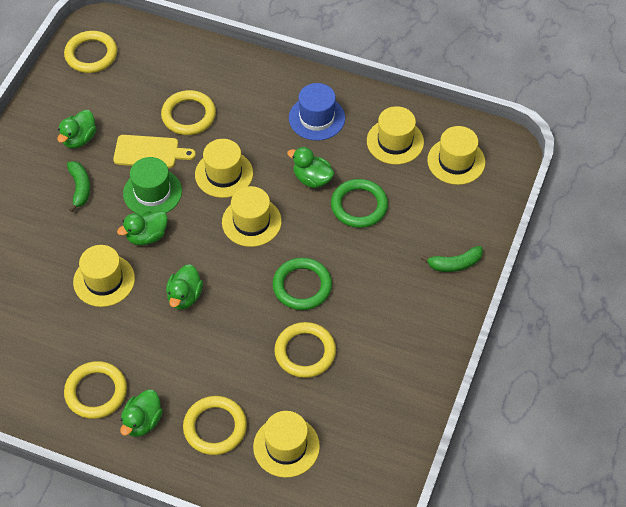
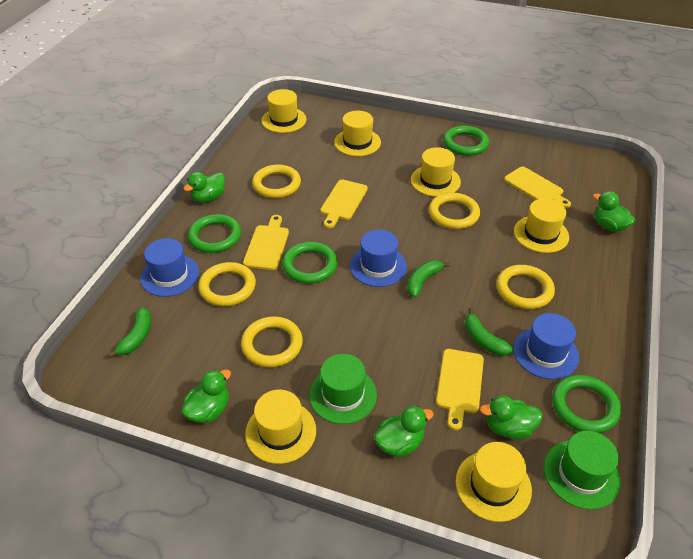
blue hat: 1 -> 3
green banana: 2 -> 3
green hat: 1 -> 2
green ring: 2 -> 4
yellow cutting board: 1 -> 4

